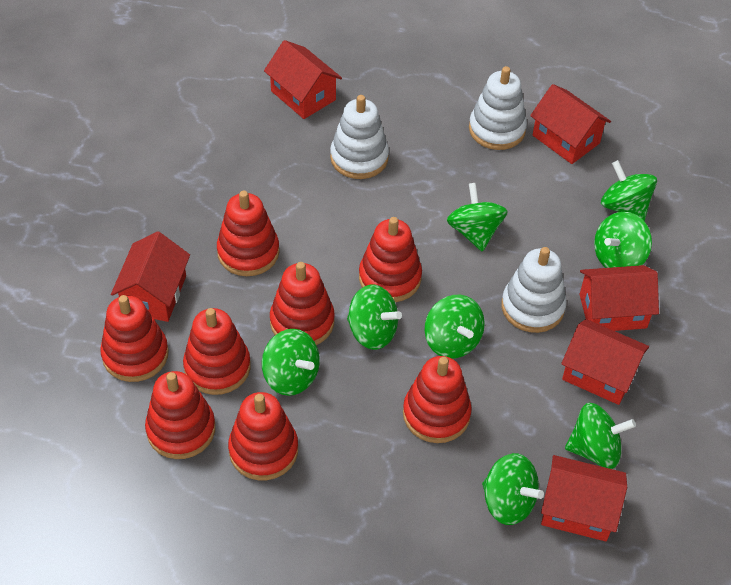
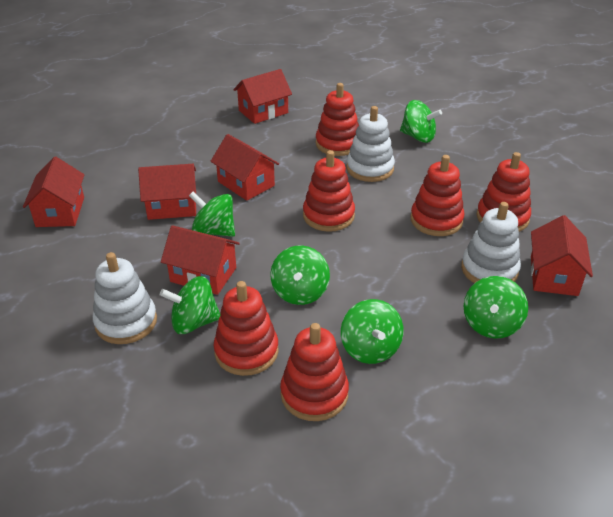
green spinning top: 8 -> 6
red stacking toy: 8 -> 6

